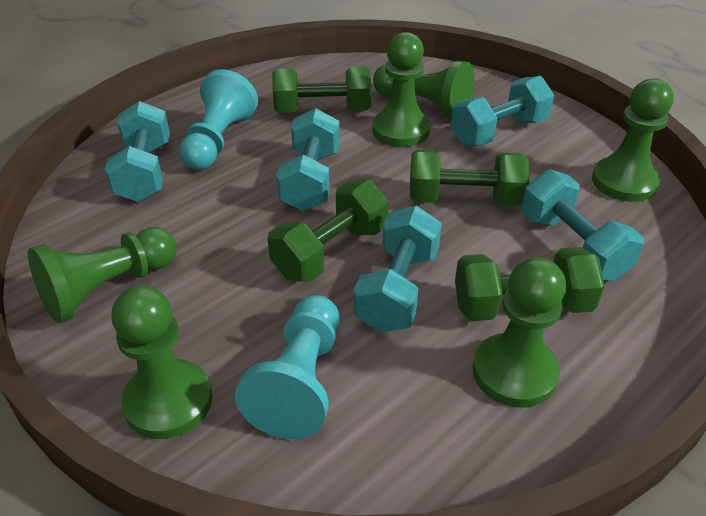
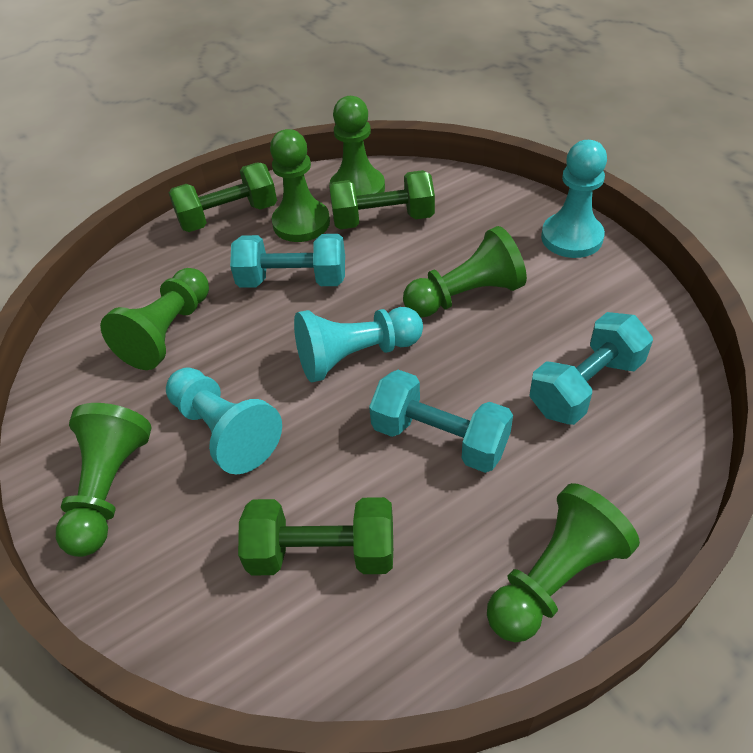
green dumbbell: 4 -> 3
turquoise dumbbell: 5 -> 3
turquoise pawn: 2 -> 3

